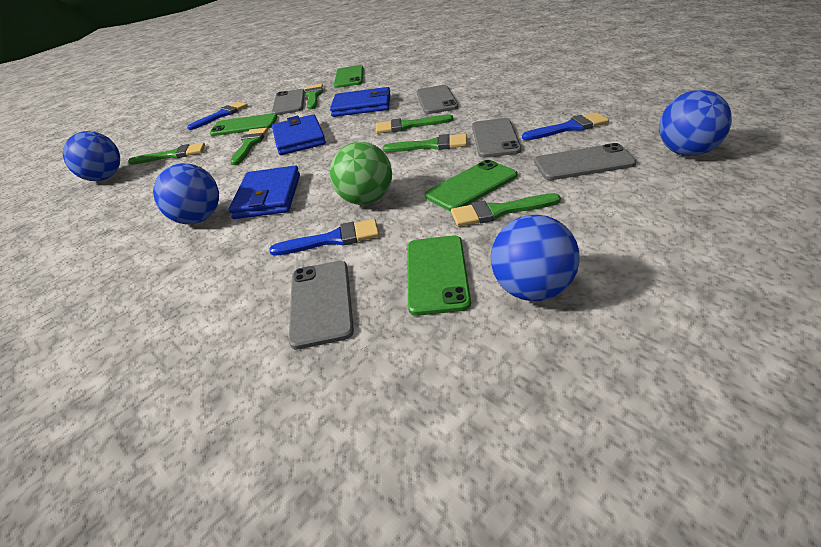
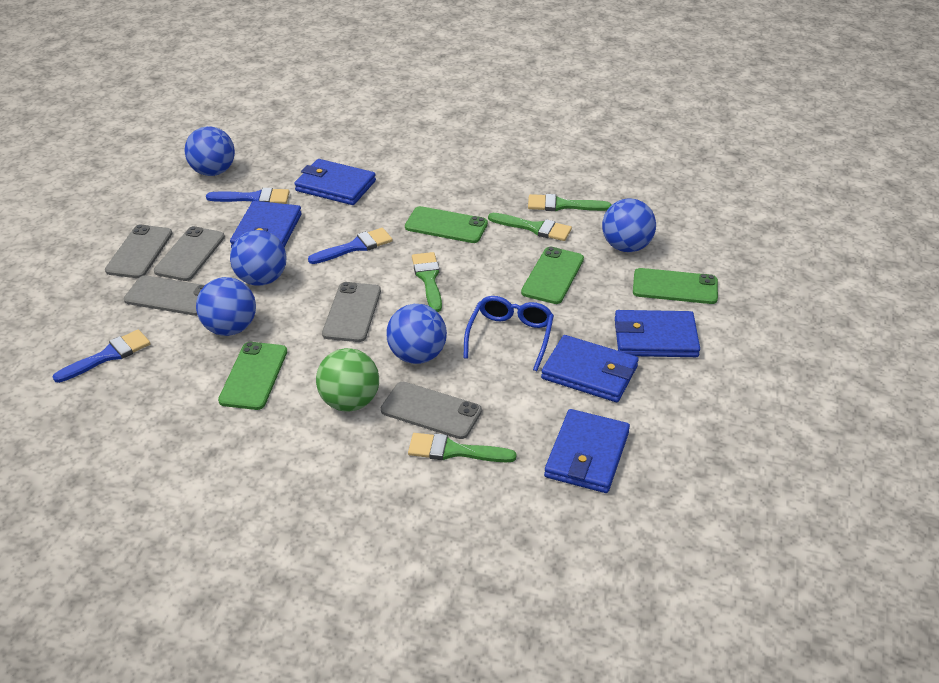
blue ball: 4 -> 5
blue glasses: 0 -> 1
blue wallet: 3 -> 5
green brush: 6 -> 4

